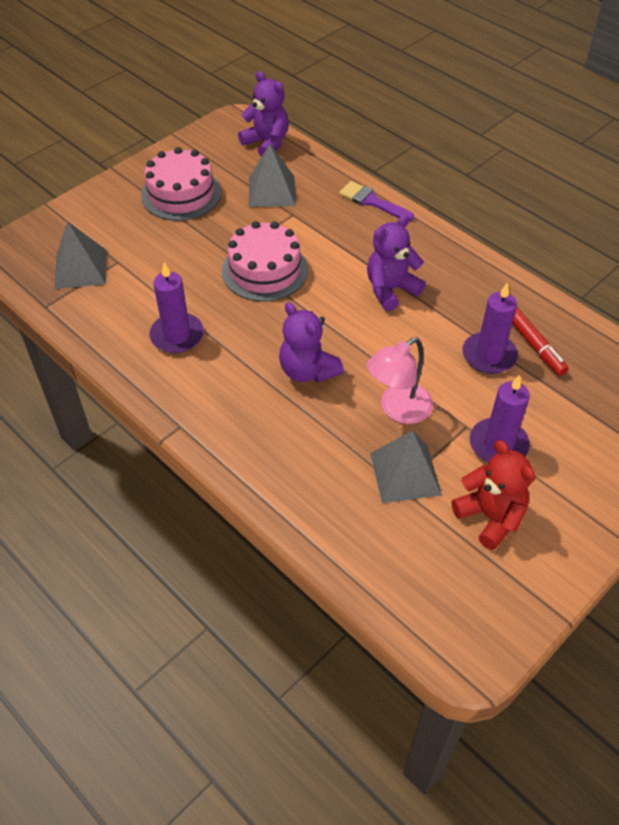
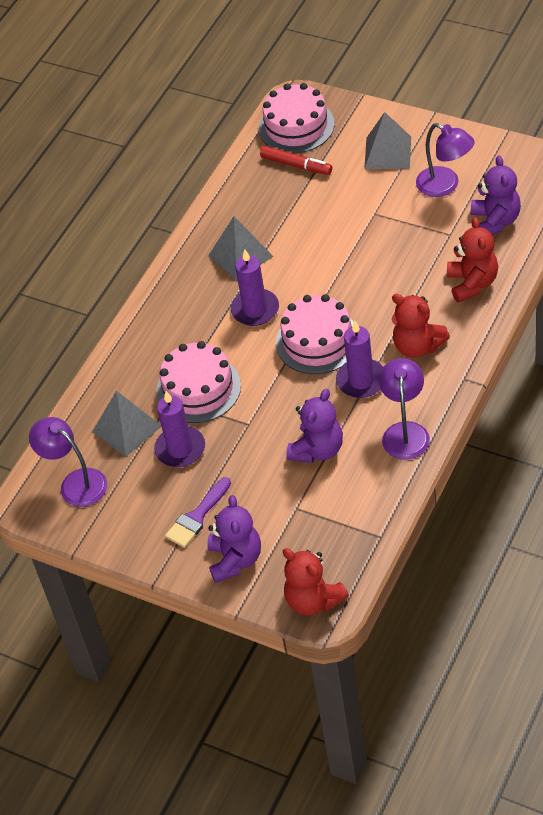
pink cake: 2 -> 3
pink lamp: 1 -> 0
purple lamp: 0 -> 3
red teddy bear: 1 -> 3

